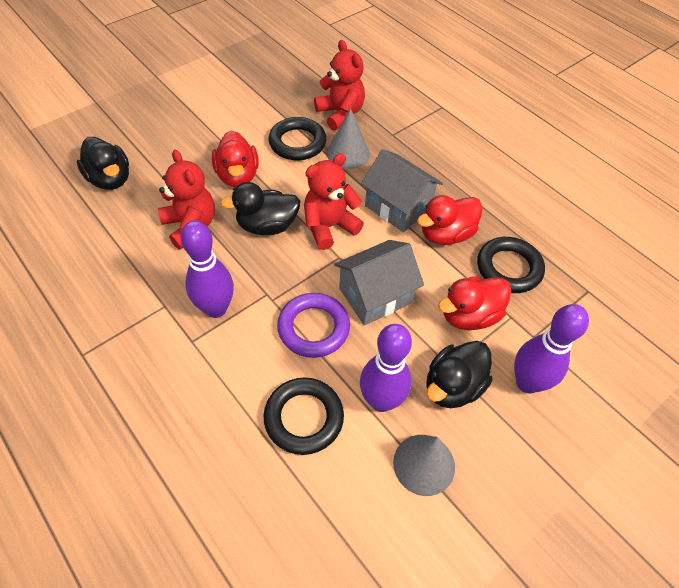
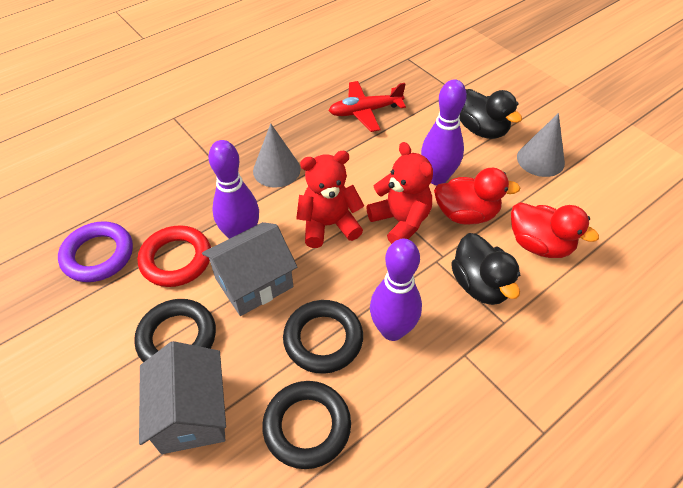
black duck: 3 -> 2
red duck: 3 -> 2
red plane: 0 -> 1
red ring: 0 -> 1
red teddy bear: 3 -> 2

